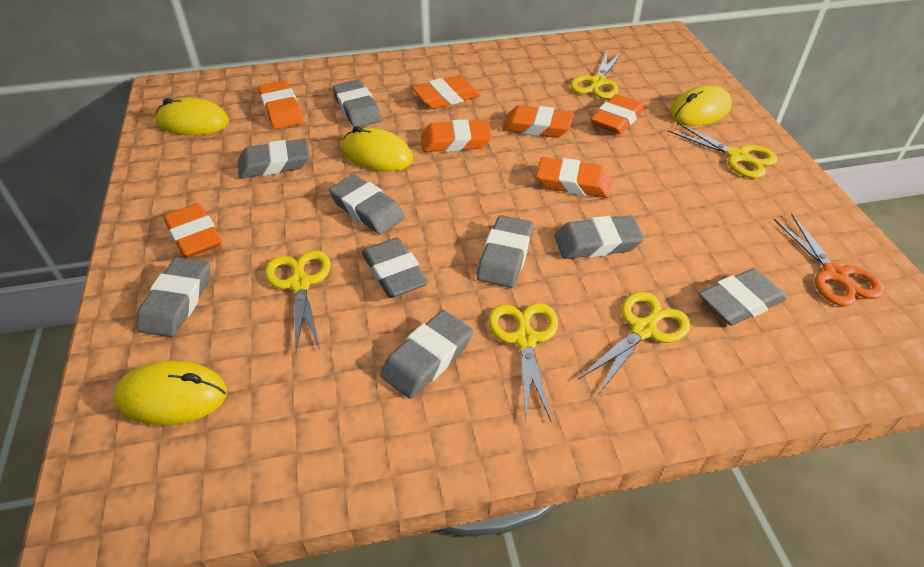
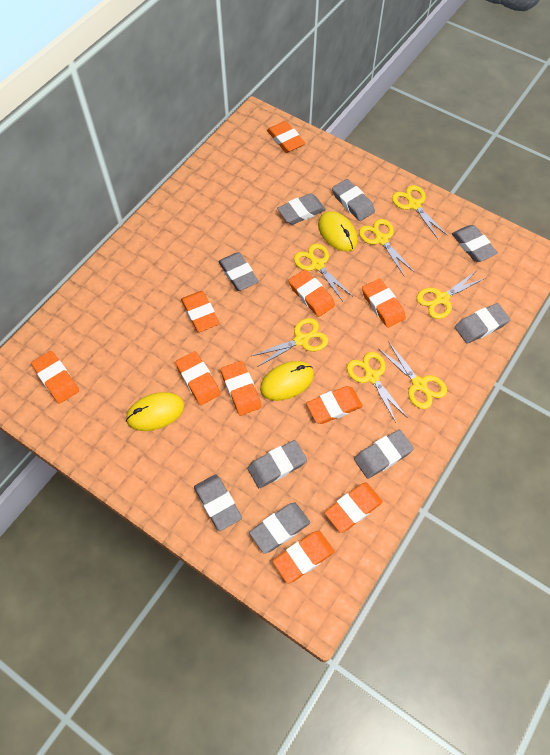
orange eraser: 7 -> 10
orange scissors: 1 -> 0
yellow mouse: 4 -> 3
yellow scissors: 5 -> 7

